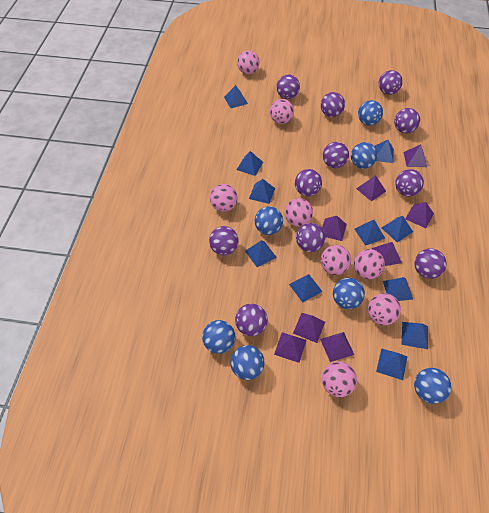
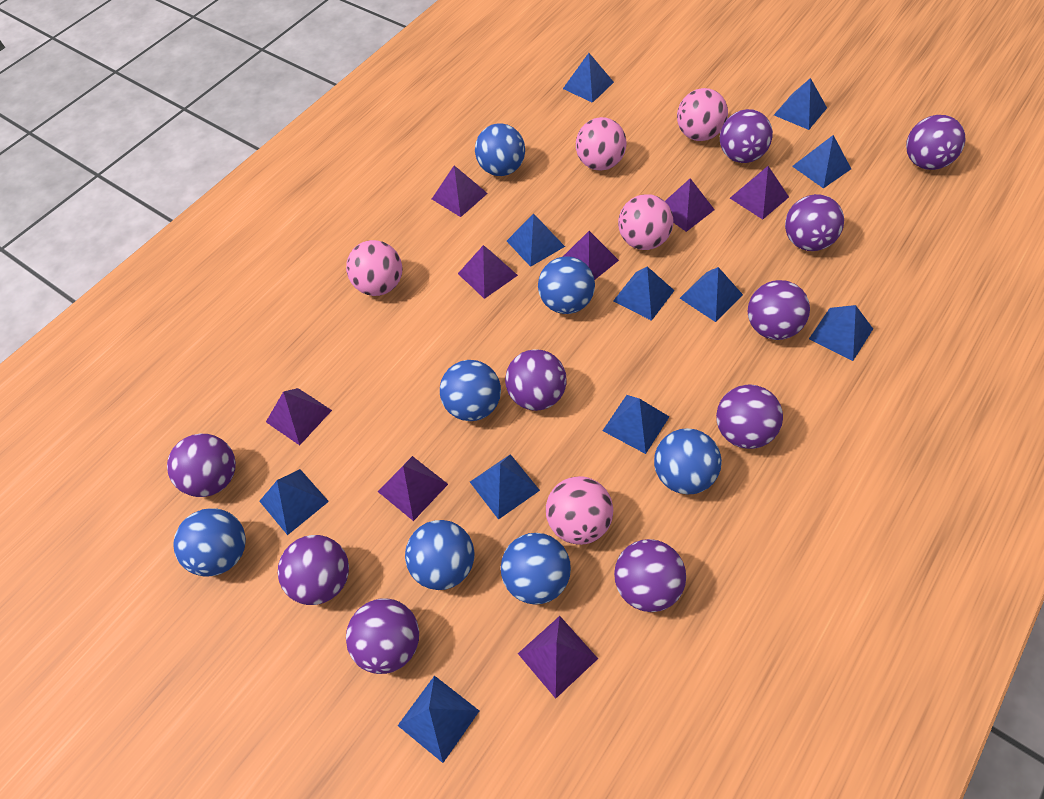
pink ball: 8 -> 5
purple ball: 11 -> 10

